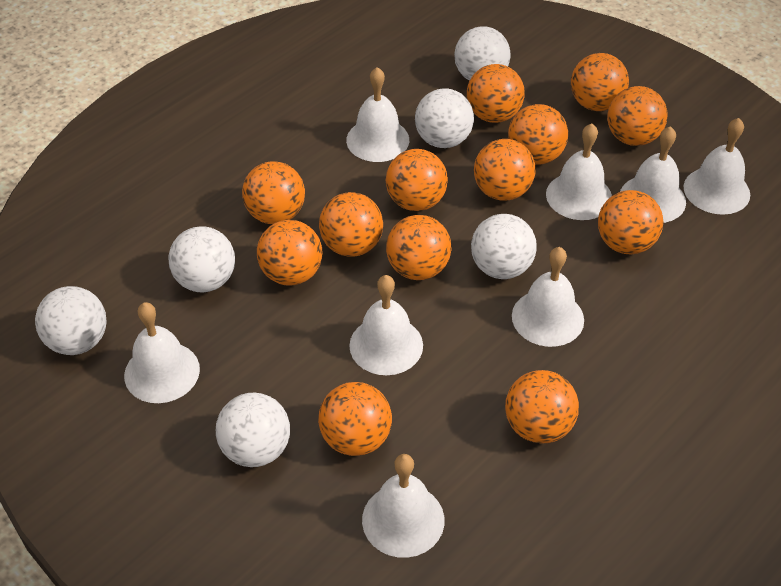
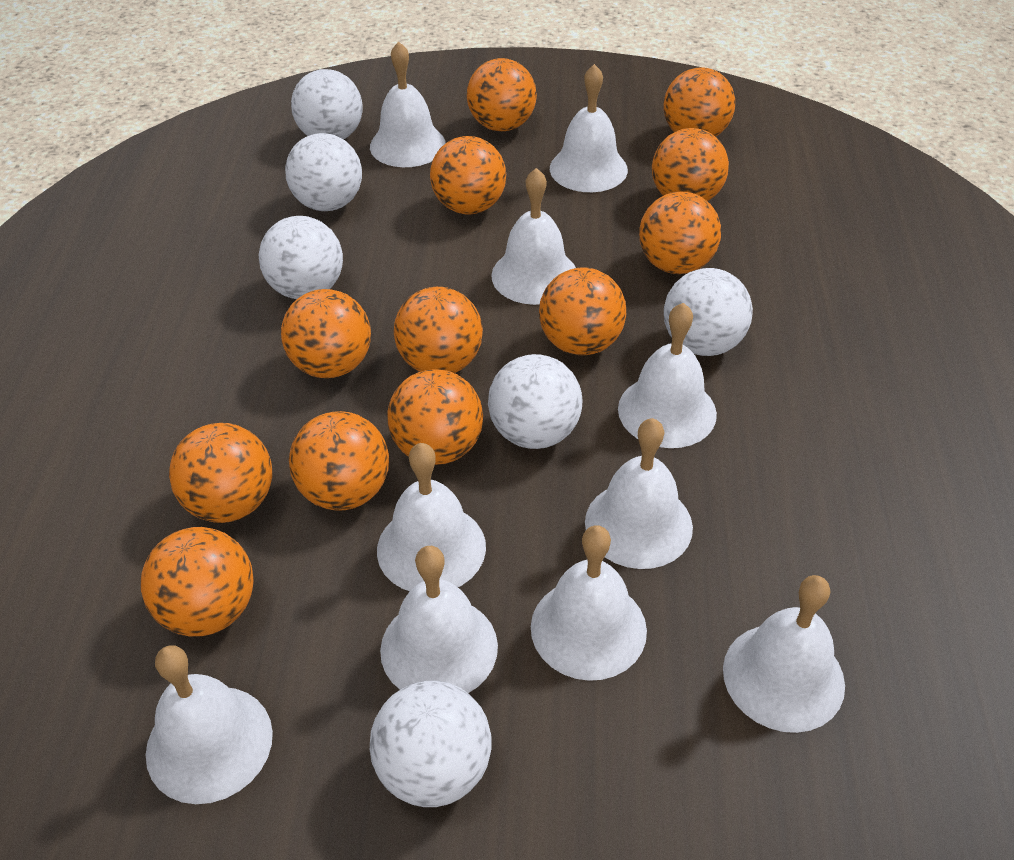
orange ball: 13 -> 12
white bell: 8 -> 10

